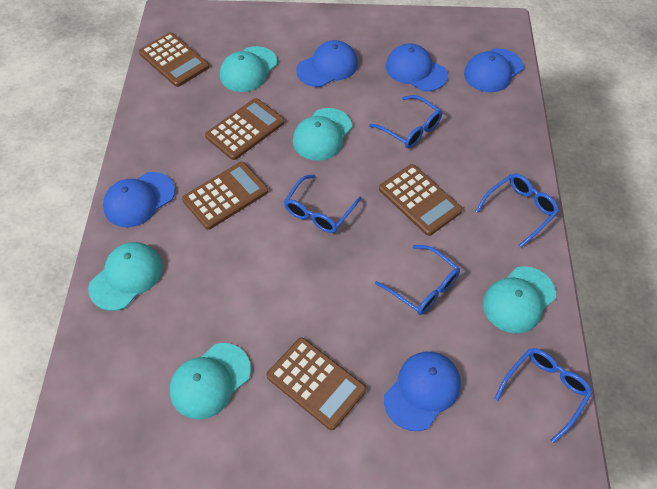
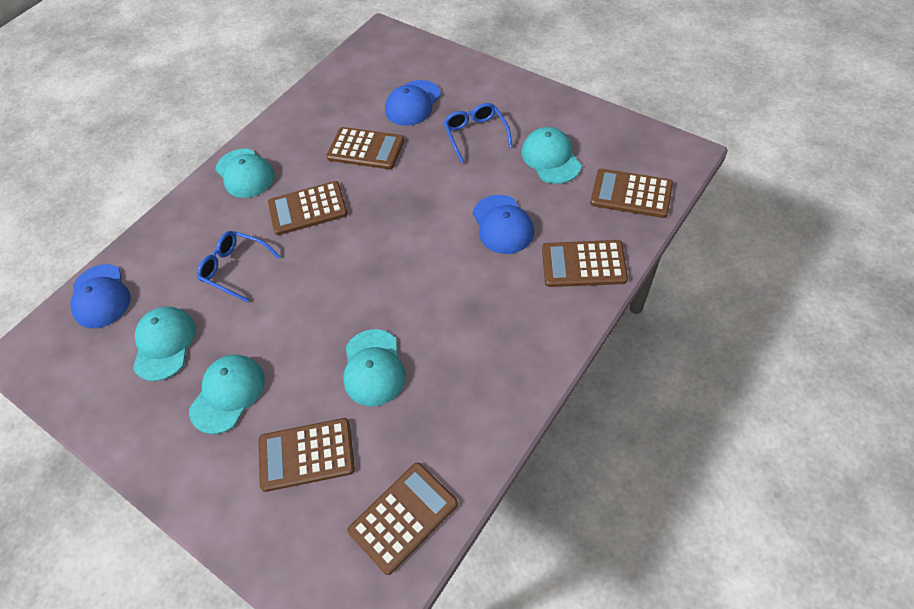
blue cap: 5 -> 3
blue glasses: 5 -> 2
brown calculator: 5 -> 6

